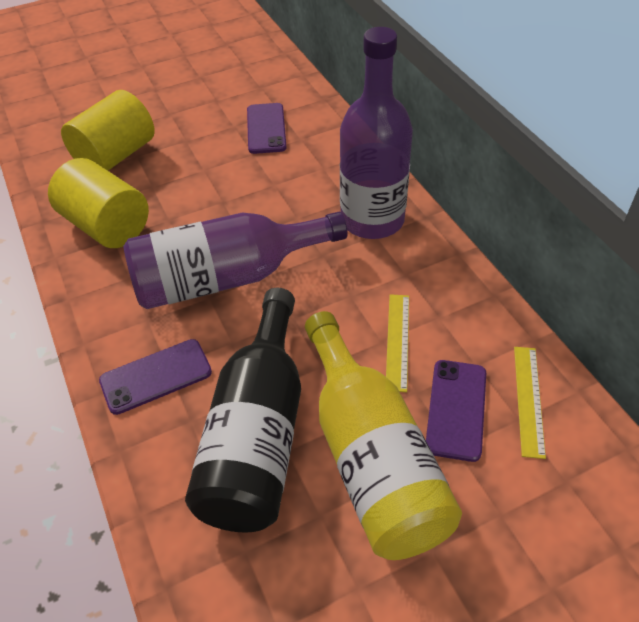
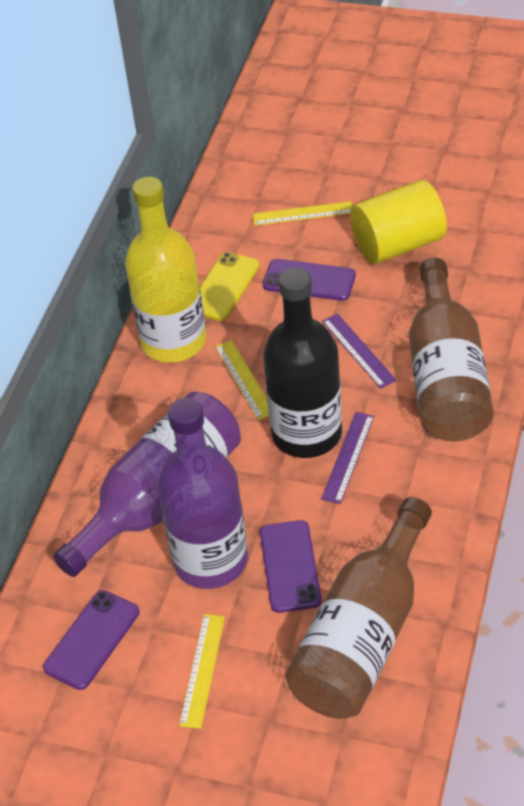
brown bottle: 0 -> 2
purple ruler: 0 -> 2
yellow cylinder: 2 -> 1
yellow phone: 0 -> 1
yellow ruler: 2 -> 3

